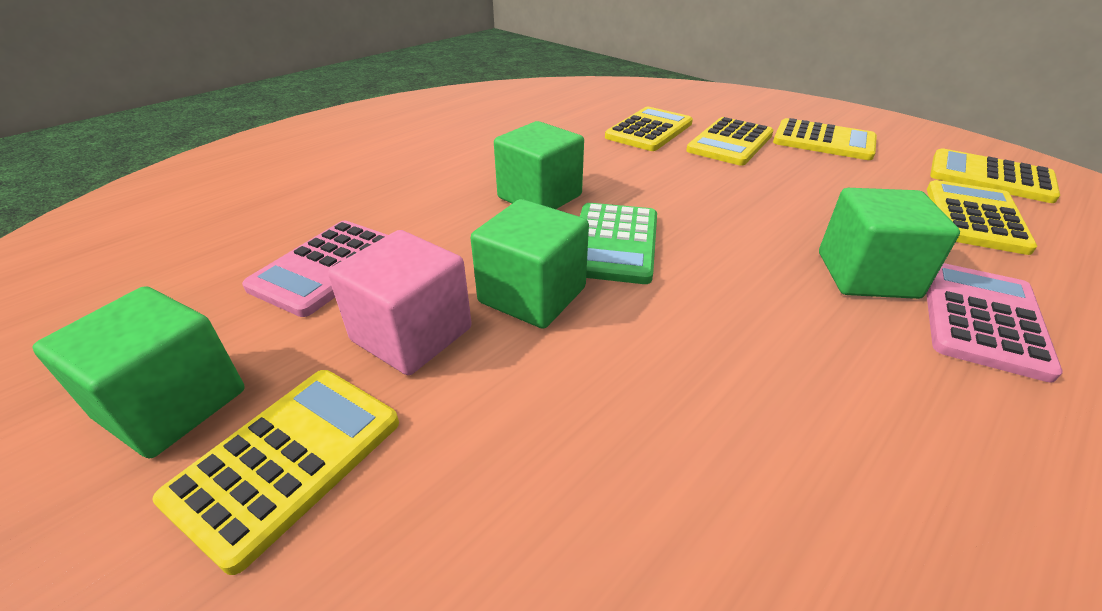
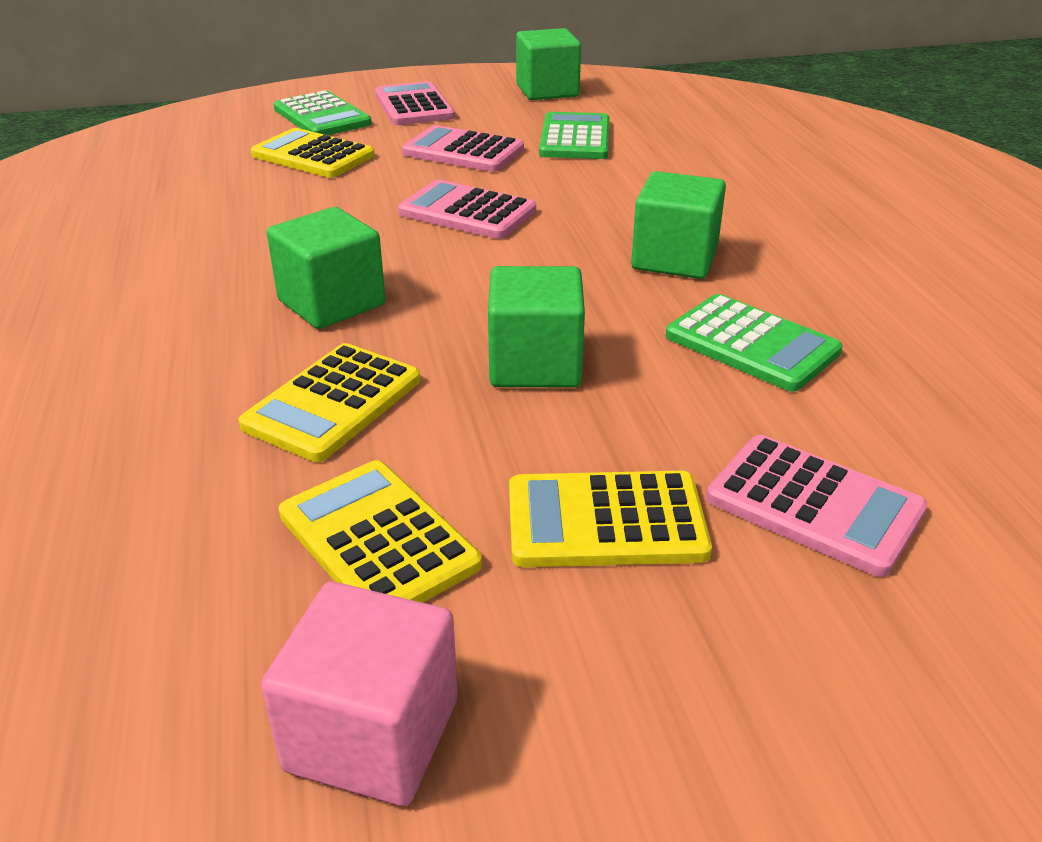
green calculator: 1 -> 3
pink calculator: 2 -> 4
yellow calculator: 6 -> 4

